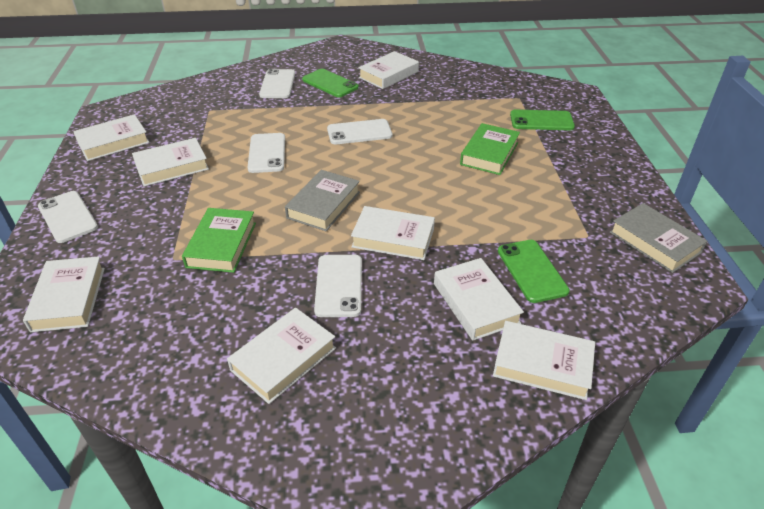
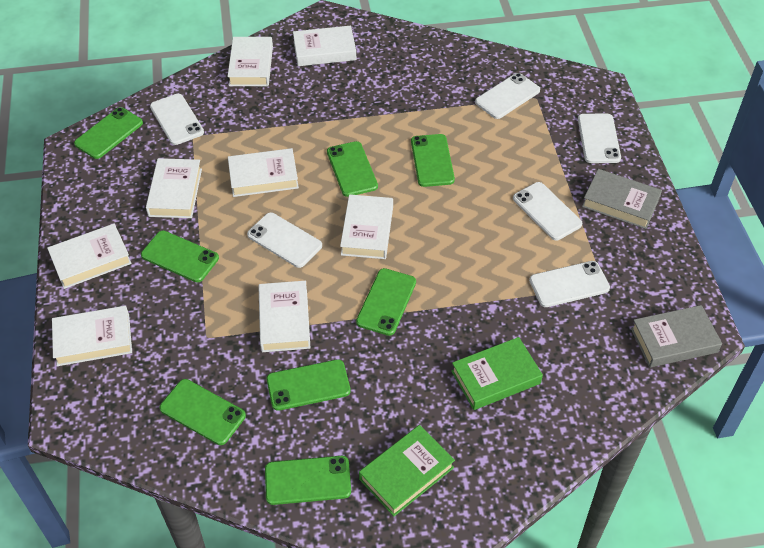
green phone: 3 -> 8
white phone: 5 -> 6

